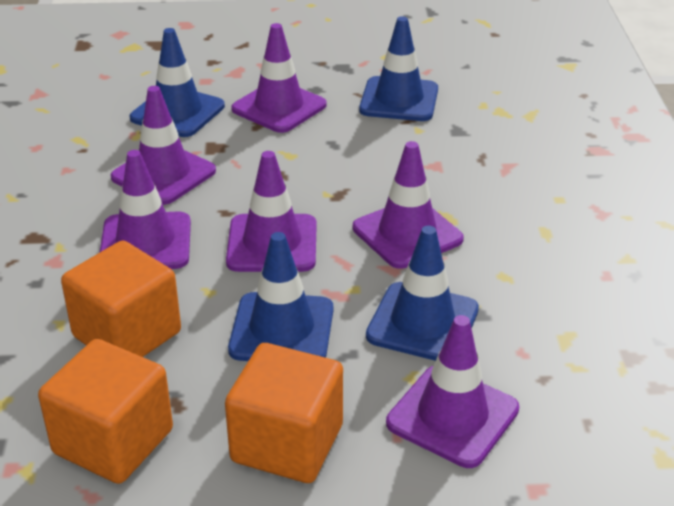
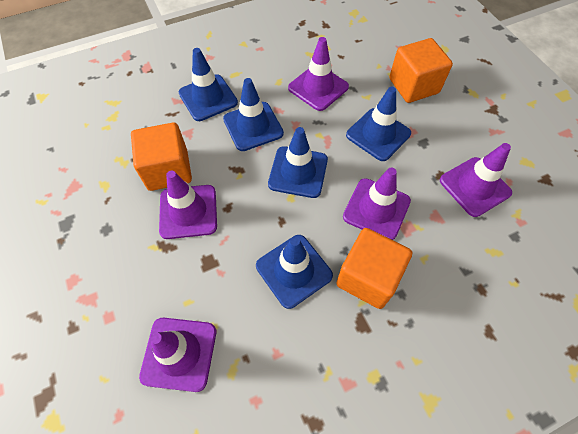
blue traffic cone: 4 -> 5
purple traffic cone: 6 -> 5

